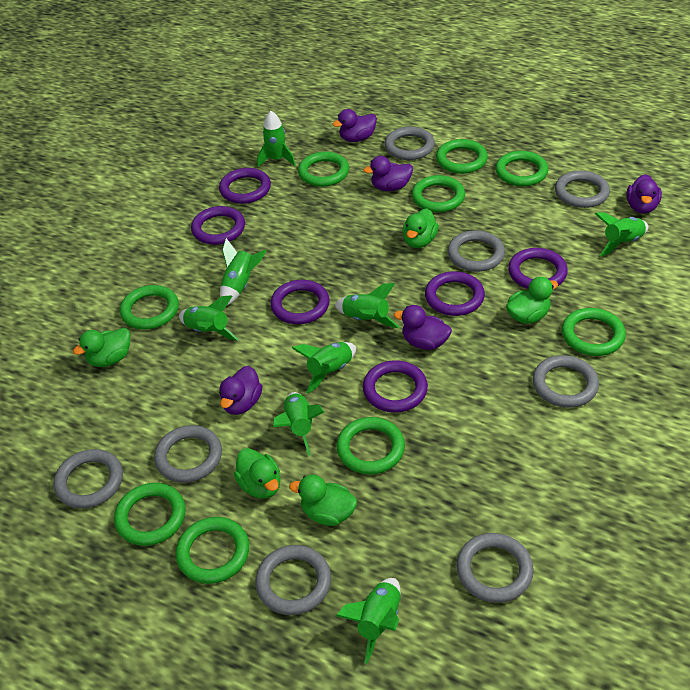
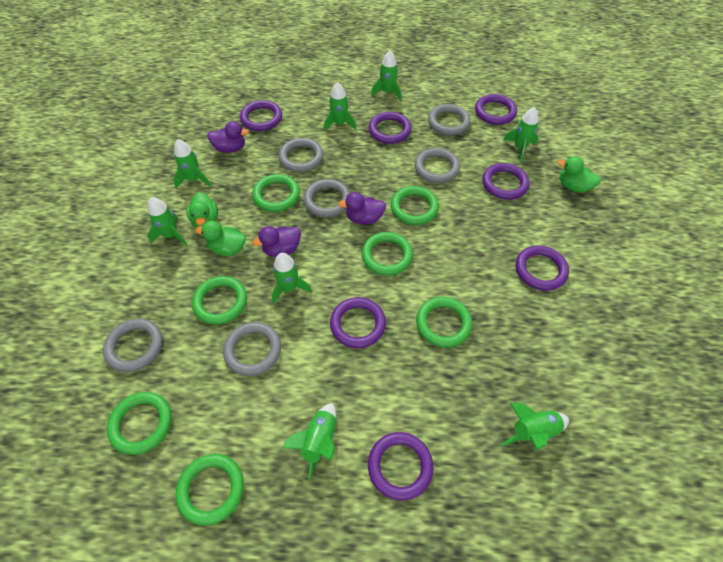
green duck: 5 -> 3
green ring: 9 -> 7
grey ring: 8 -> 6
purple duck: 5 -> 3
purple ring: 6 -> 7

